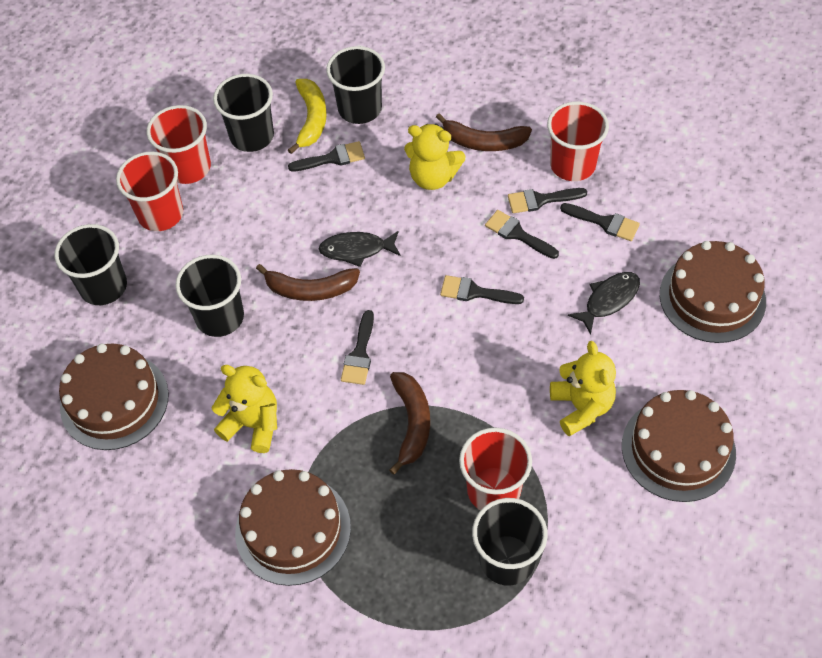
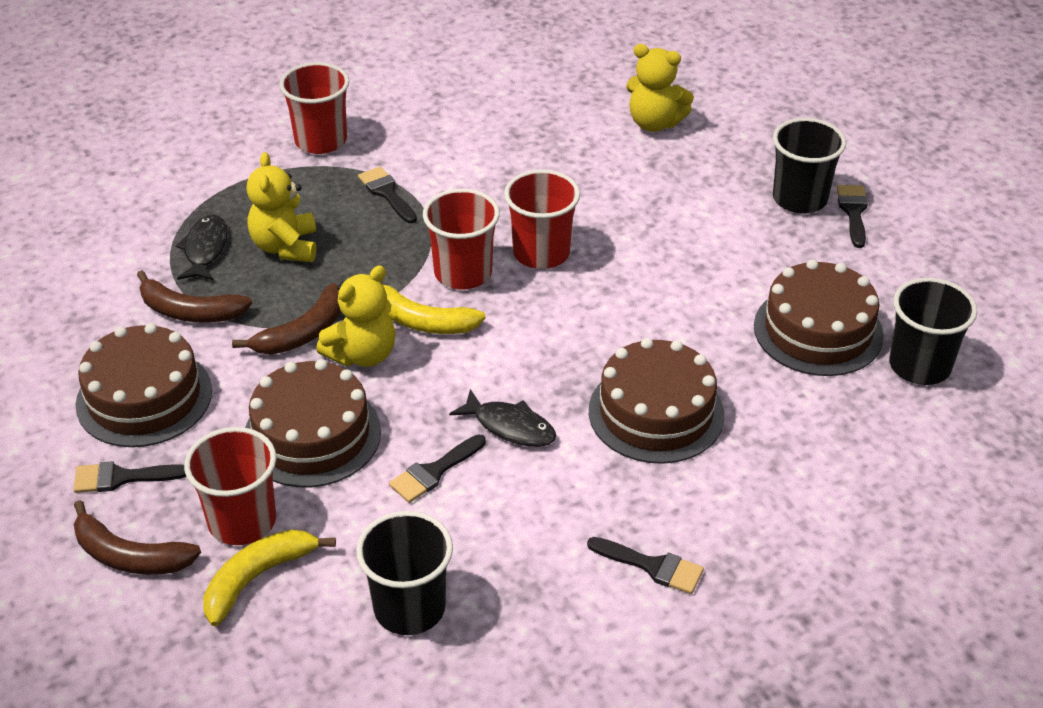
black brush: 6 -> 5
black cup: 5 -> 3
yellow banana: 1 -> 2

